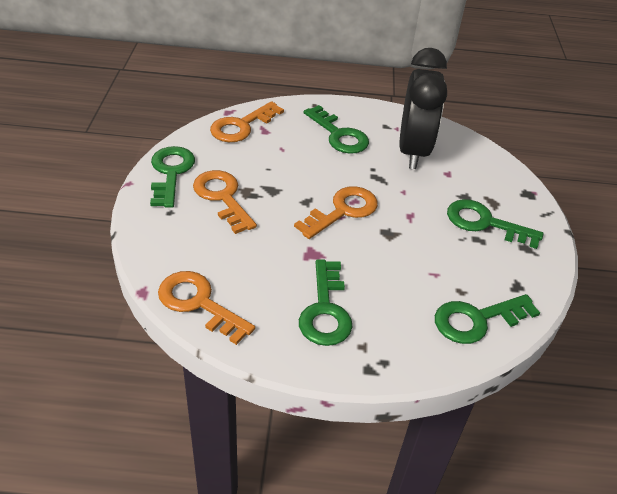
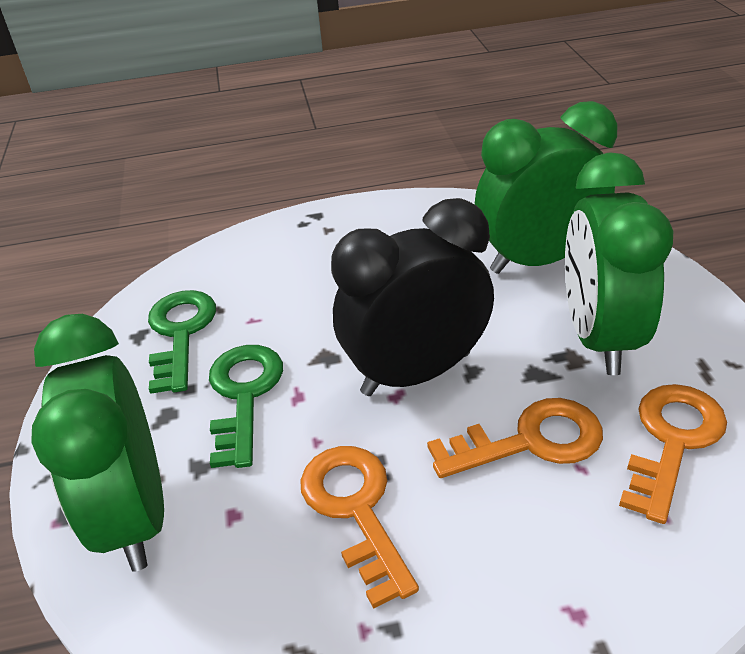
green clock: 0 -> 3
green key: 5 -> 2
orange key: 4 -> 3

